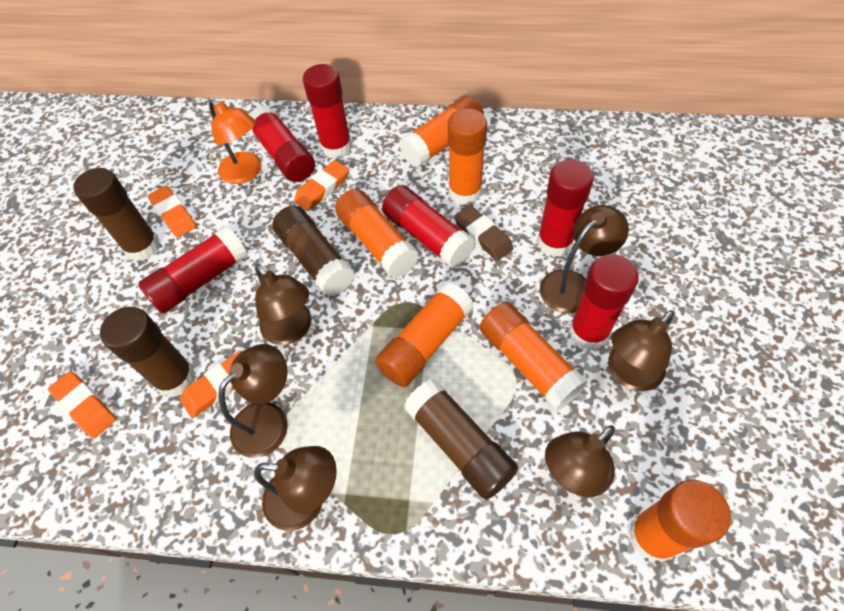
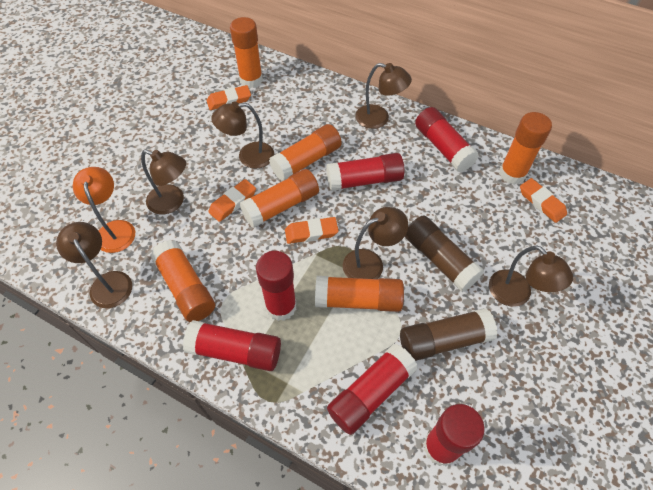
brown eraser: 1 -> 0
brown glue stick: 4 -> 2

